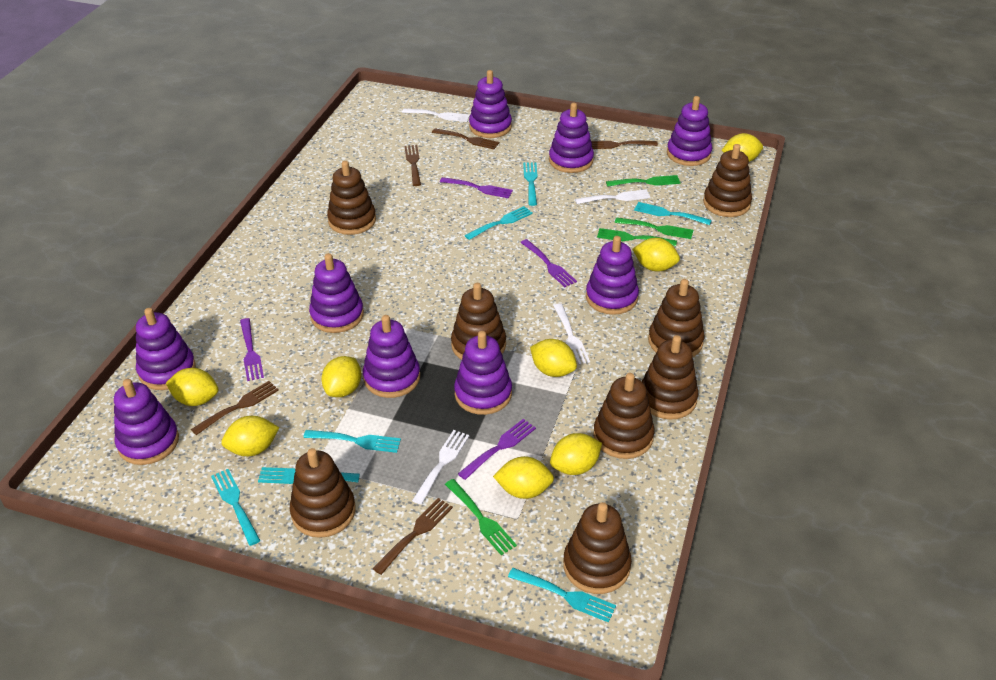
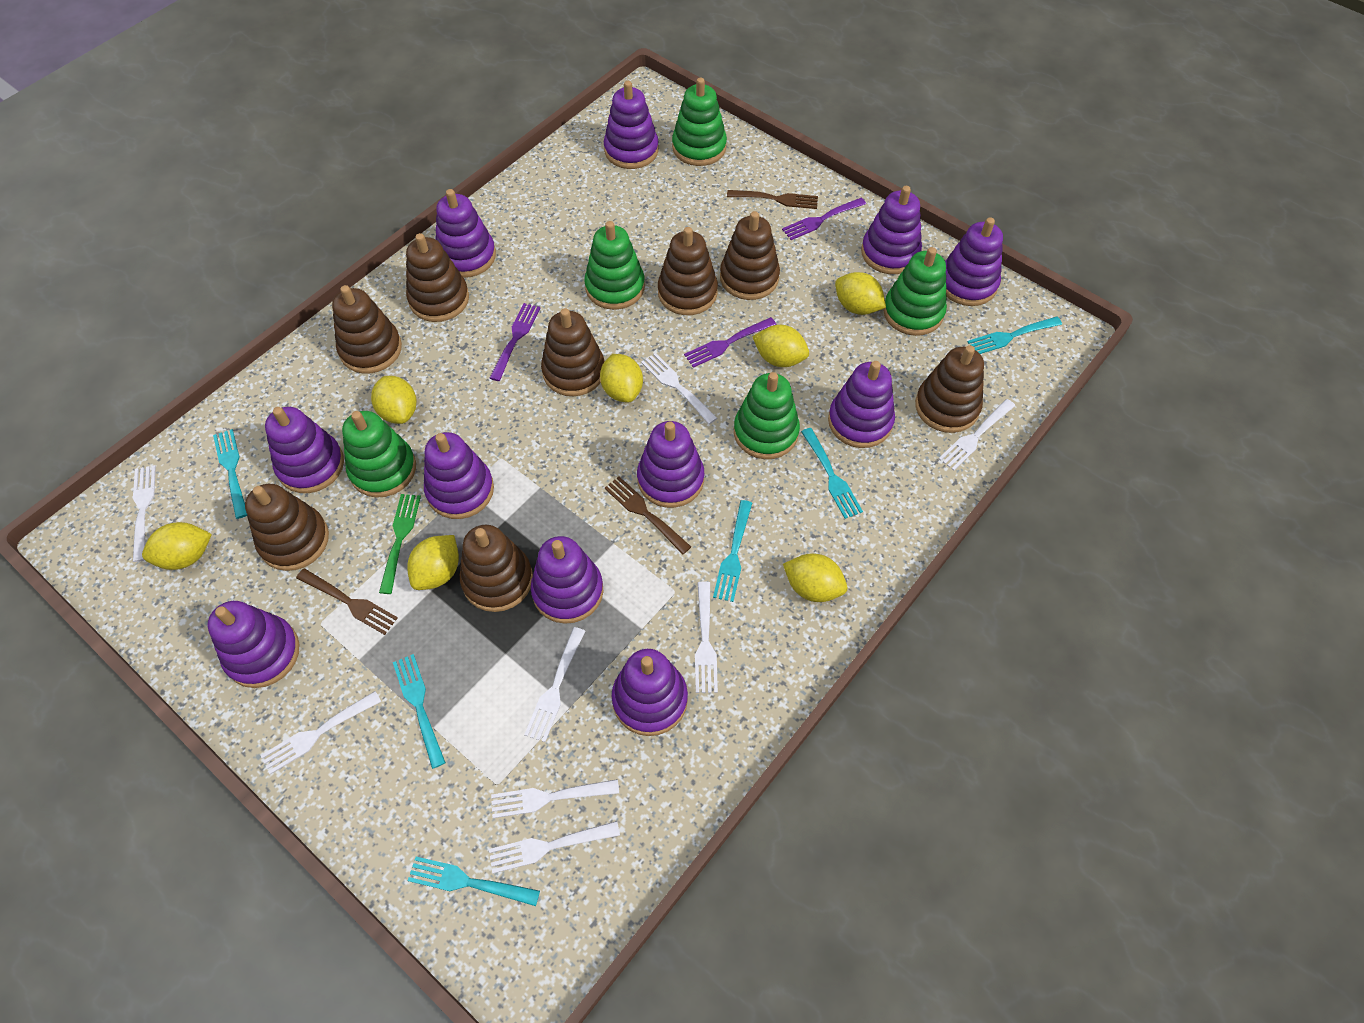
brown fork: 5 -> 3
green fork: 4 -> 1
green stacking toy: 0 -> 5
purple fork: 4 -> 3
purple stacking toy: 9 -> 11
turquoise fork: 7 -> 6
white fork: 4 -> 8
yellow lemon: 8 -> 7

